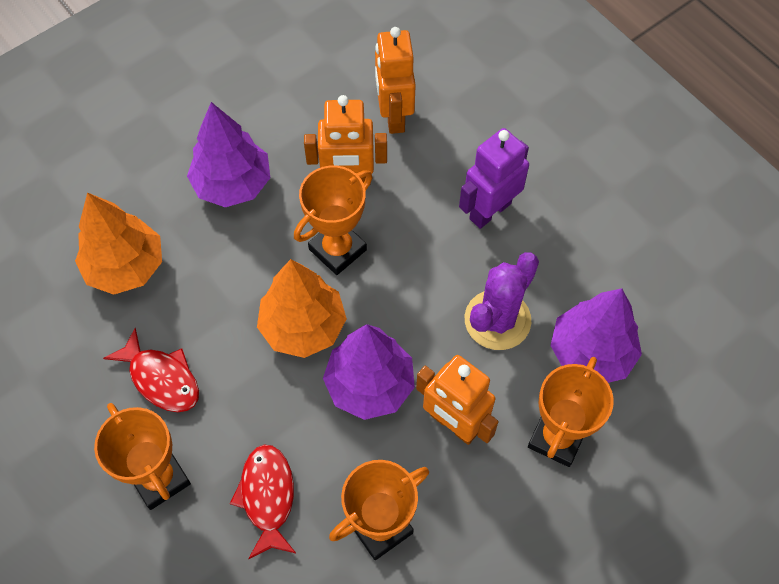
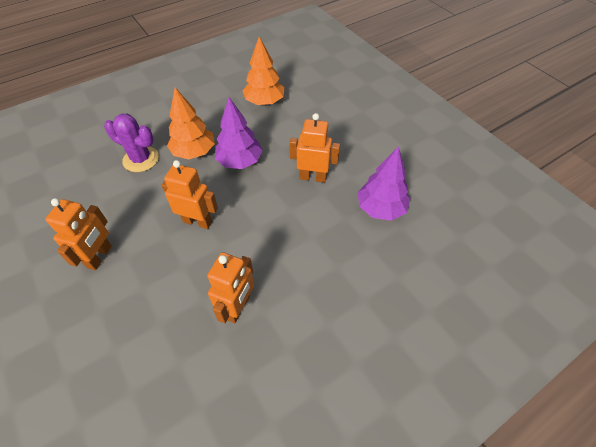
orange robot: 3 -> 4
orange trophy: 4 -> 0
purple robot: 1 -> 0
purple tree: 3 -> 2
red fish: 2 -> 0

